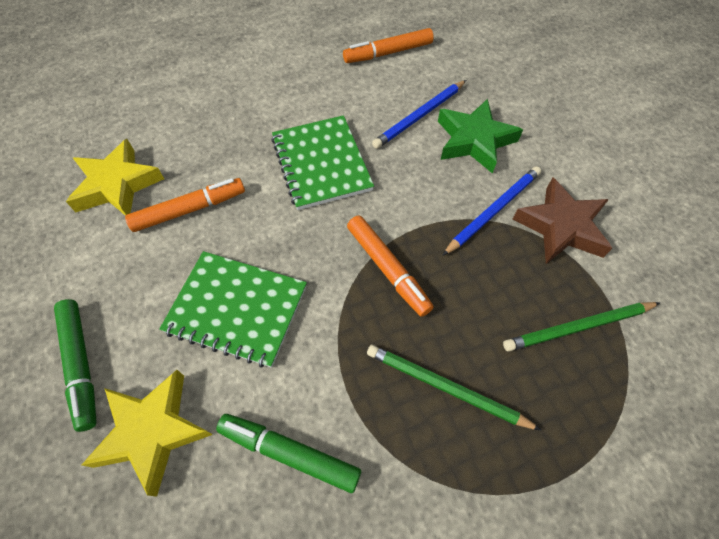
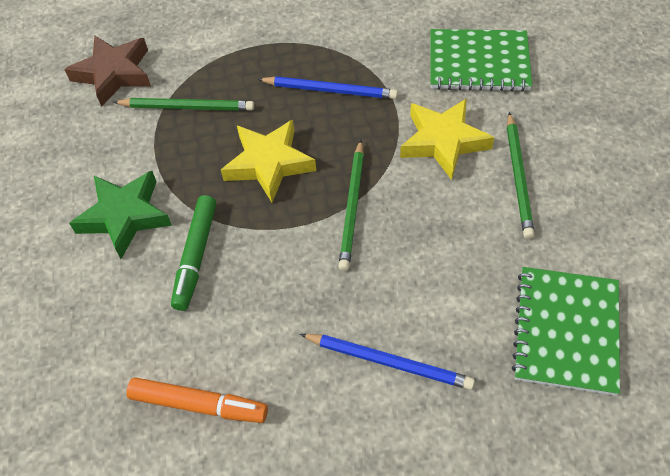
green marker: 2 -> 1
green pencil: 2 -> 3
orange marker: 3 -> 1

